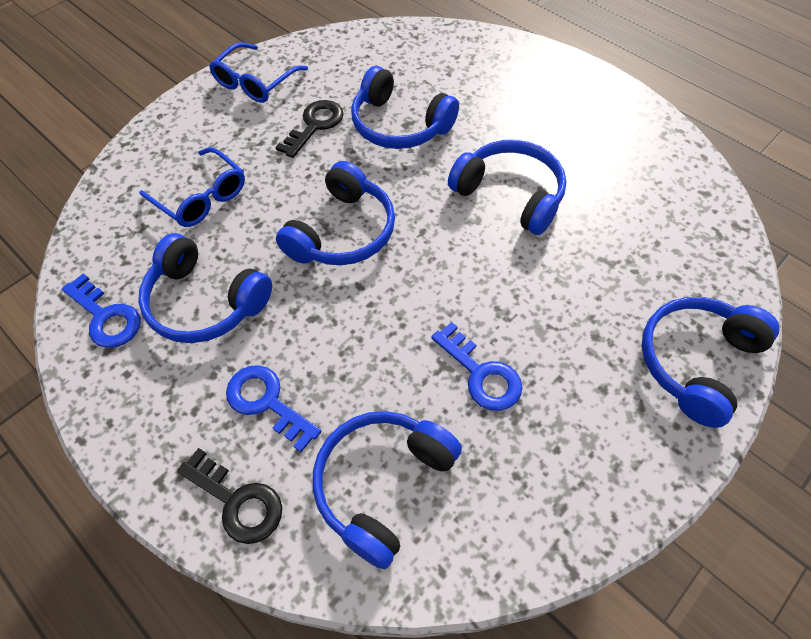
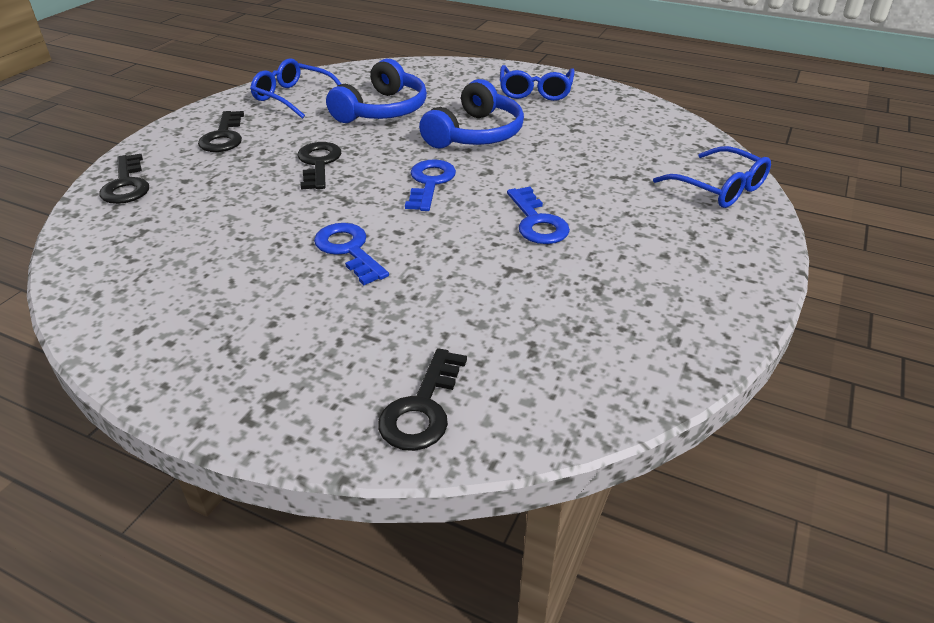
black key: 2 -> 4
blue glasses: 2 -> 3
blue headphones: 6 -> 2

